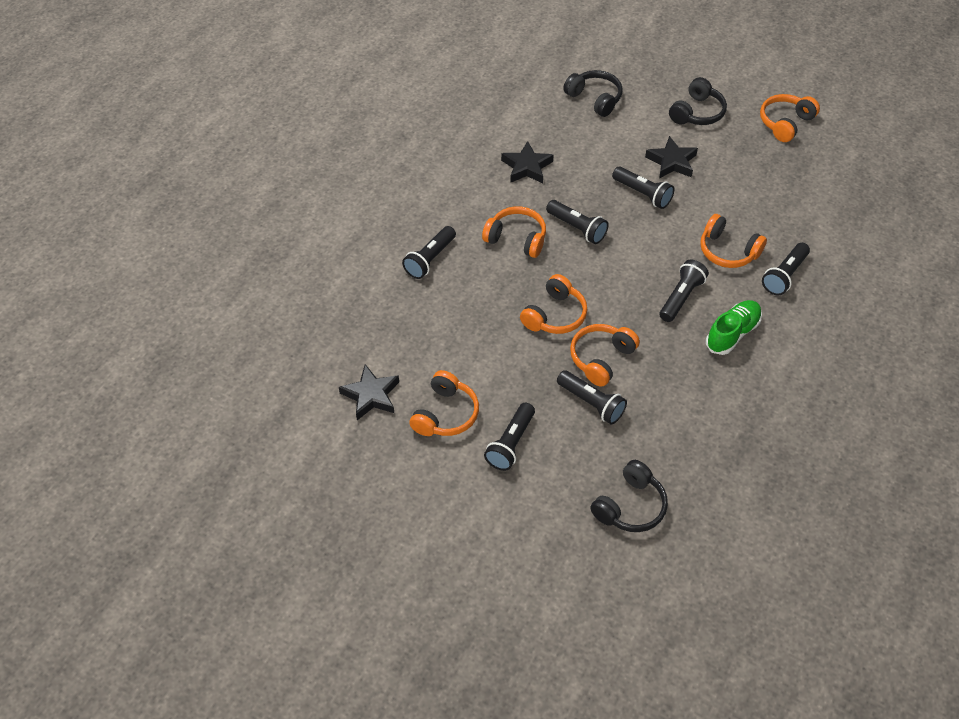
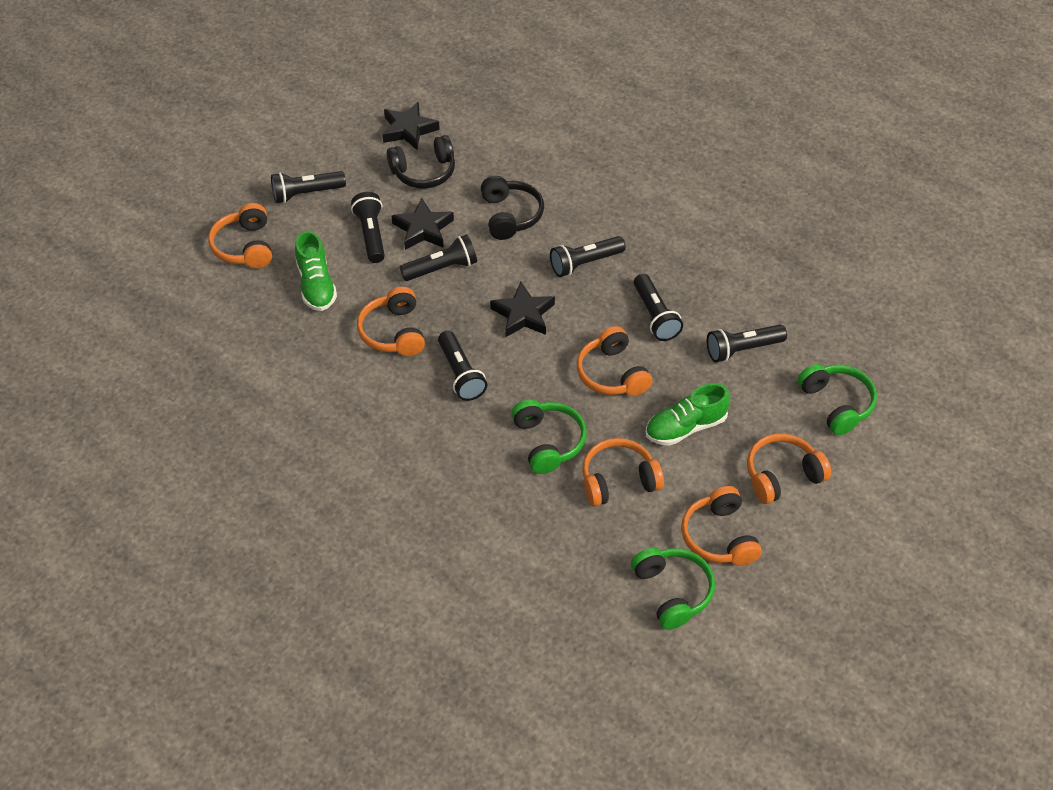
black headphones: 3 -> 2
green headphones: 0 -> 3
green shoe: 1 -> 2

